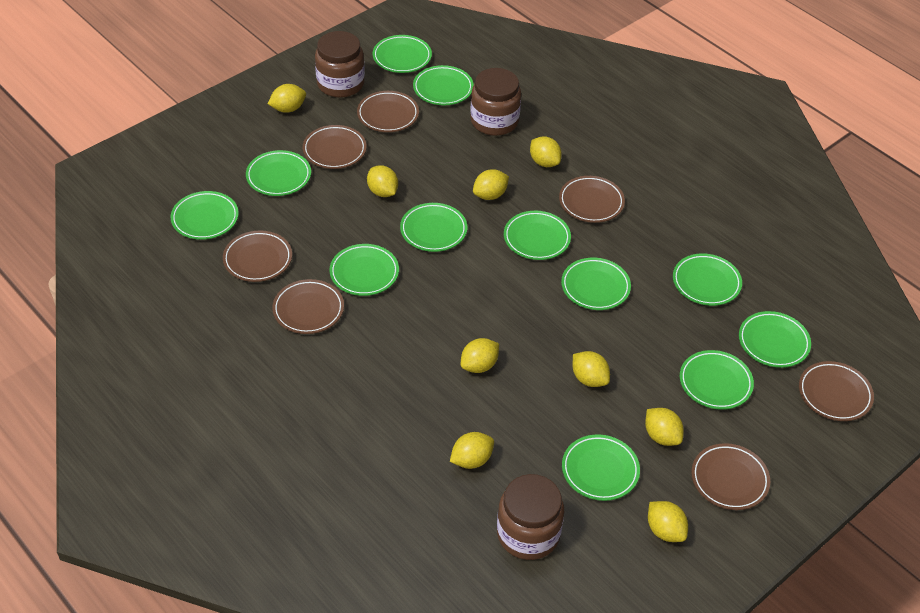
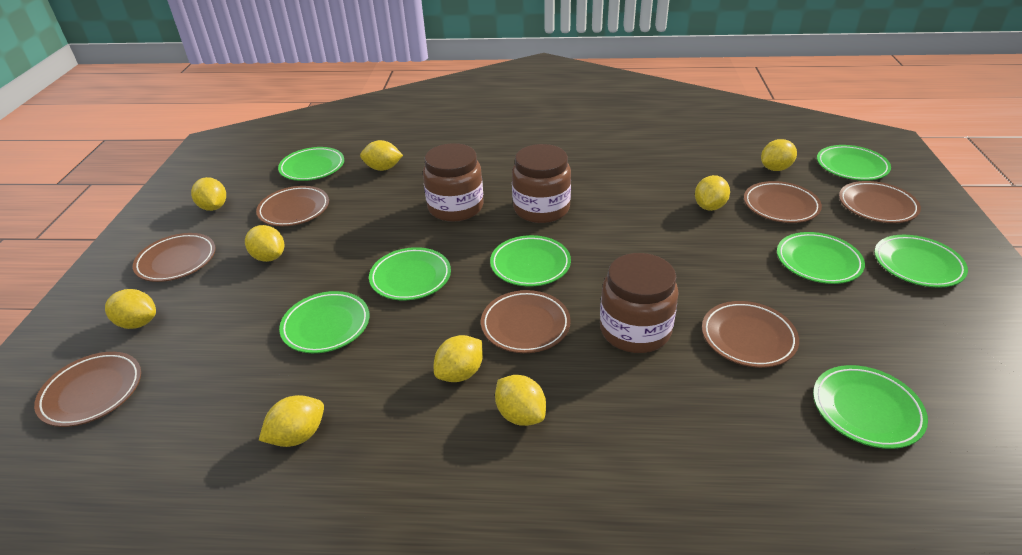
green plate: 12 -> 8

